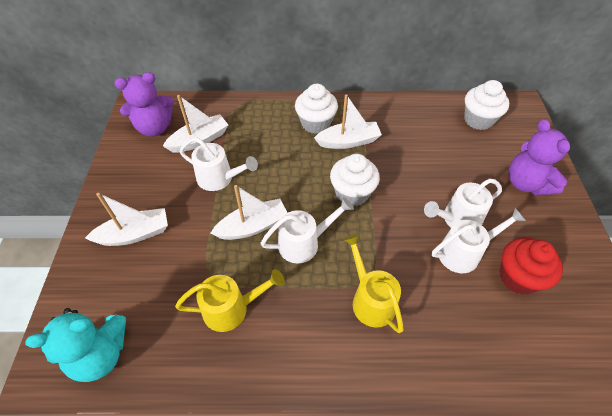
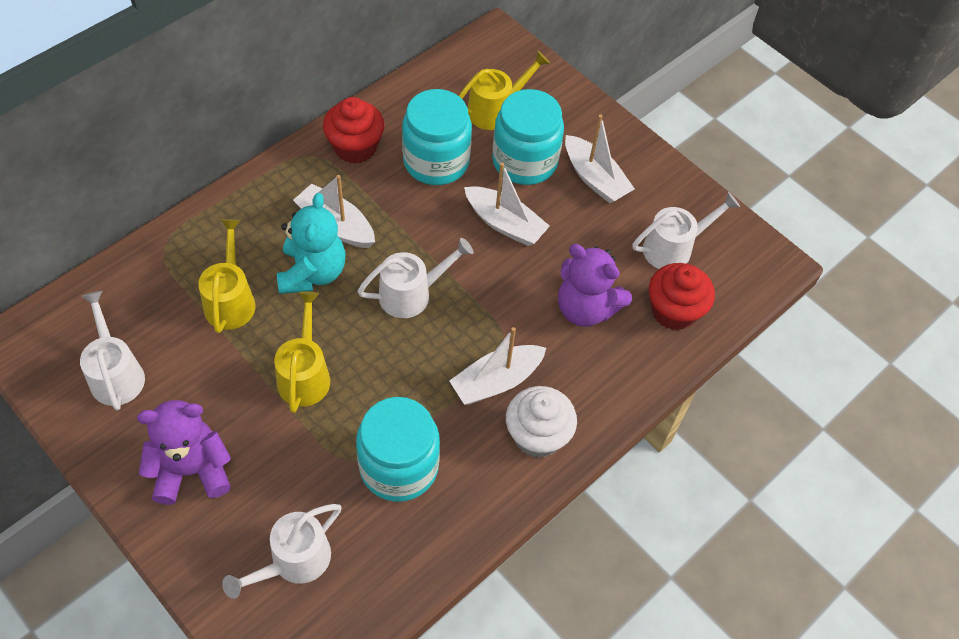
red cupcake: 1 -> 2
turquoise jar: 0 -> 3
white cupcake: 3 -> 1
yellow watering can: 2 -> 3

